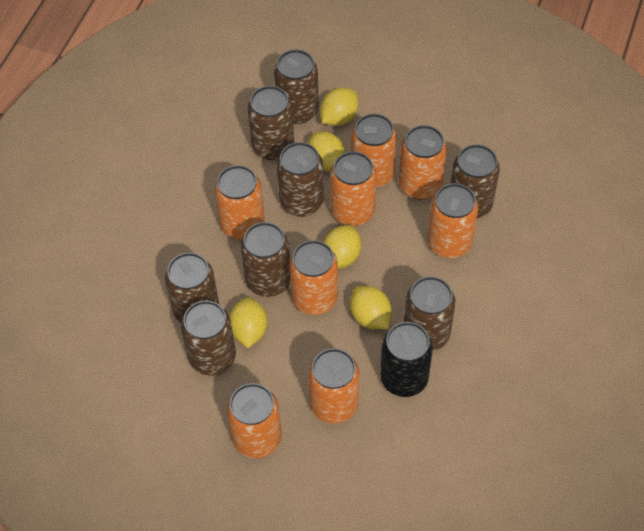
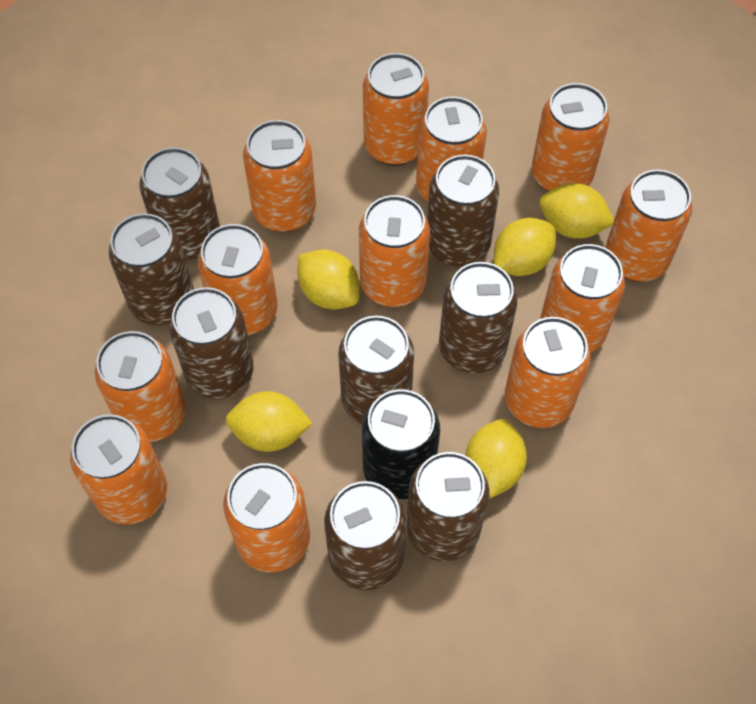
orange can: 8 -> 12

